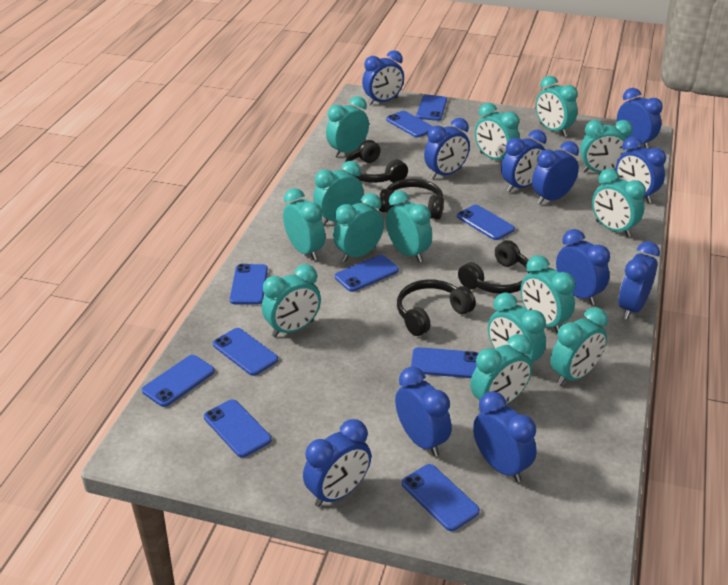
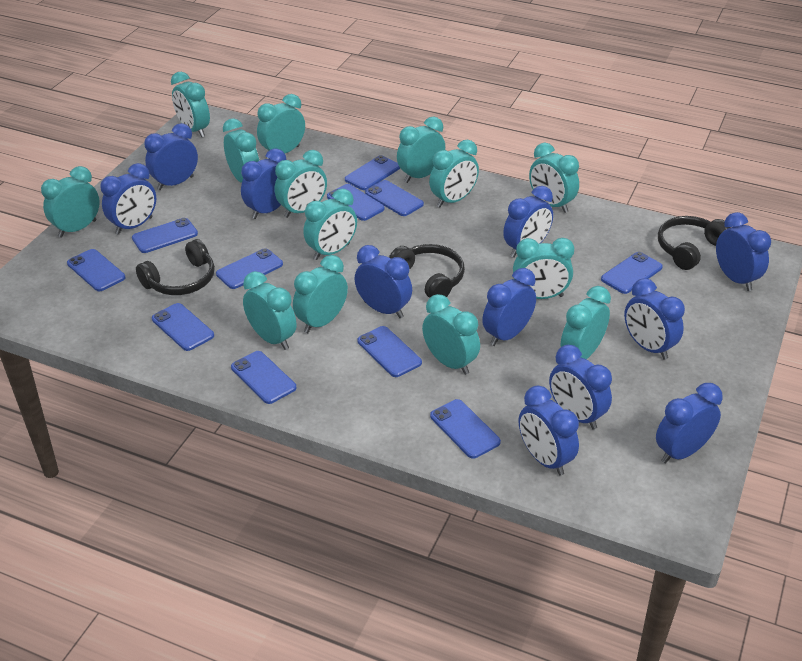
black headphones: 4 -> 3
blue phone: 10 -> 11

